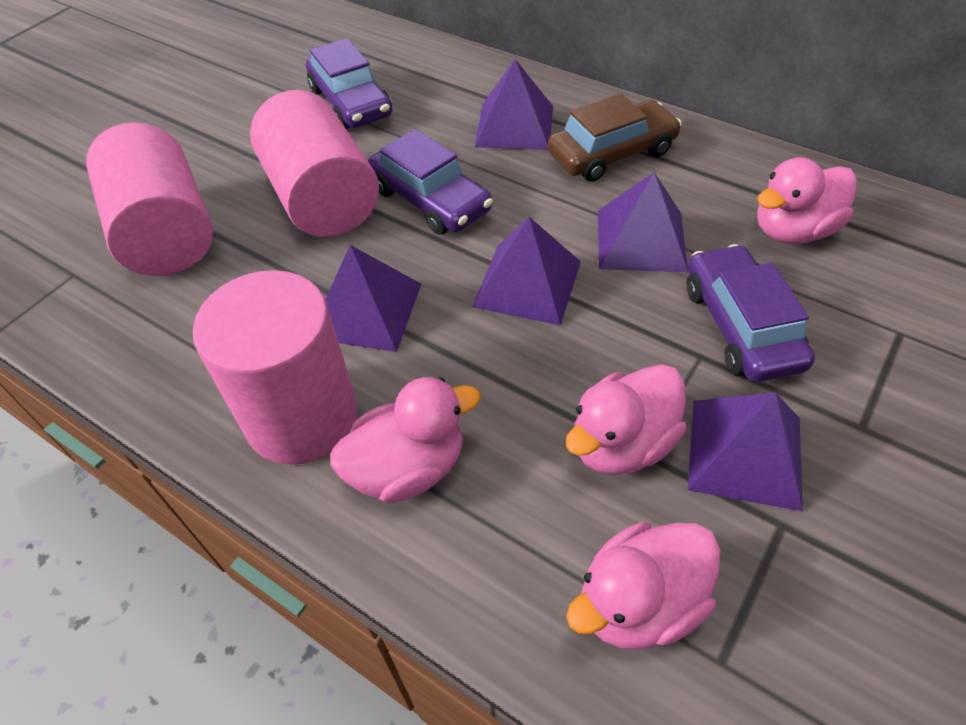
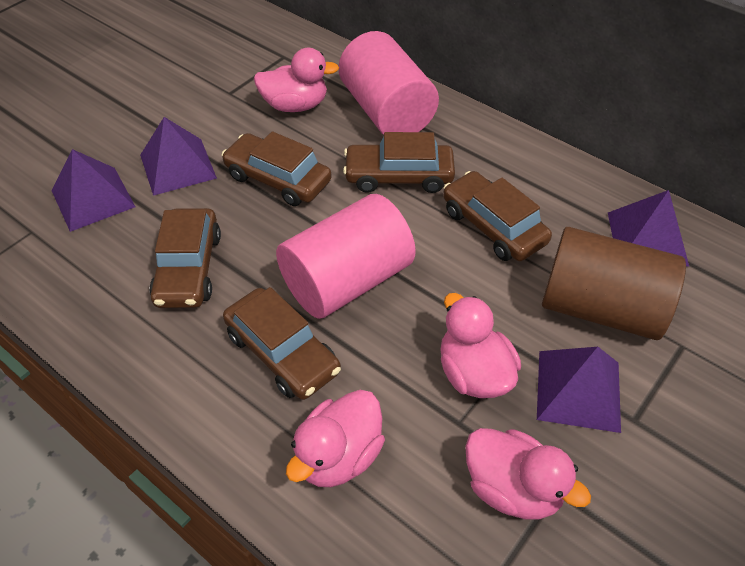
brown car: 1 -> 5
brown cylinder: 0 -> 1
pink cylinder: 3 -> 2
purple car: 3 -> 0
purple pyramid: 5 -> 4

